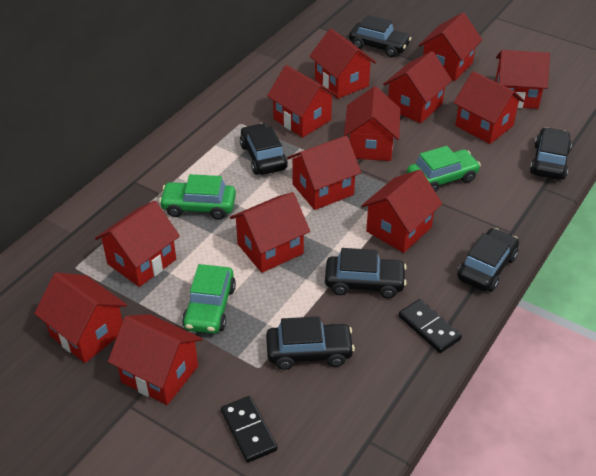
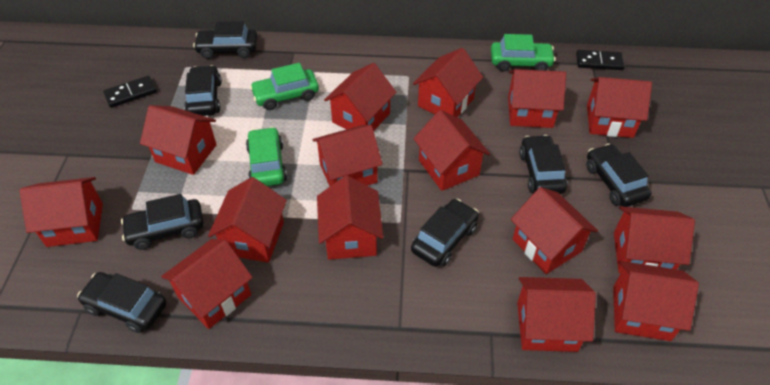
black car: 6 -> 7
red house: 13 -> 15

